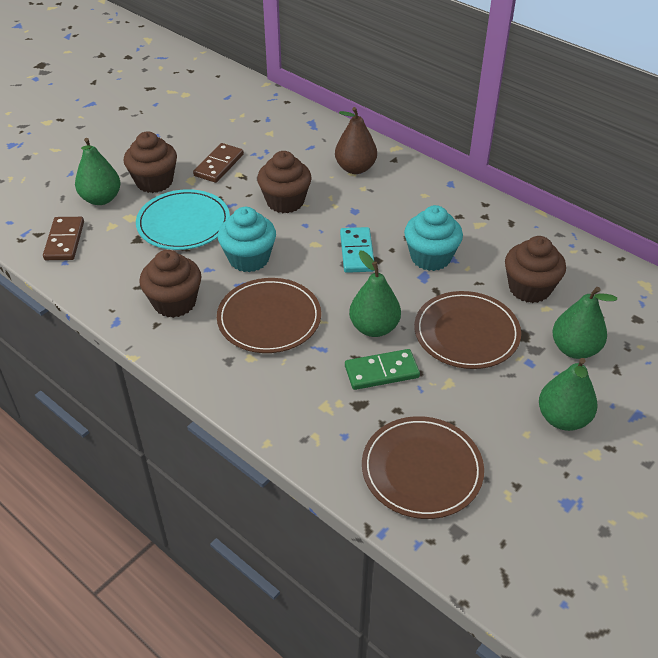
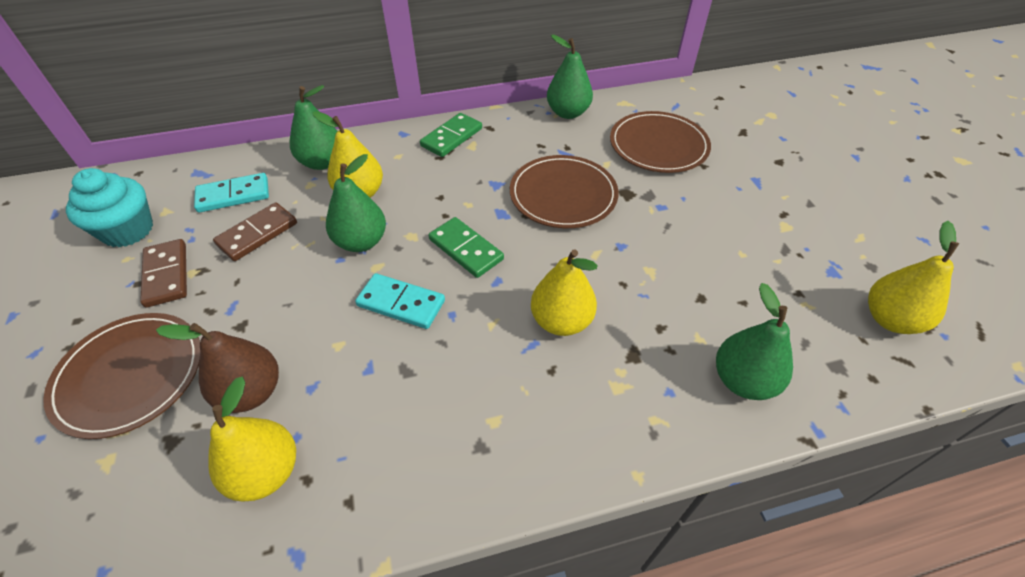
brown cupcake: 4 -> 0
green domino: 1 -> 2
turquoise cupcake: 2 -> 1
turquoise domino: 1 -> 2
turquoise plate: 1 -> 0
yellow pear: 0 -> 4

